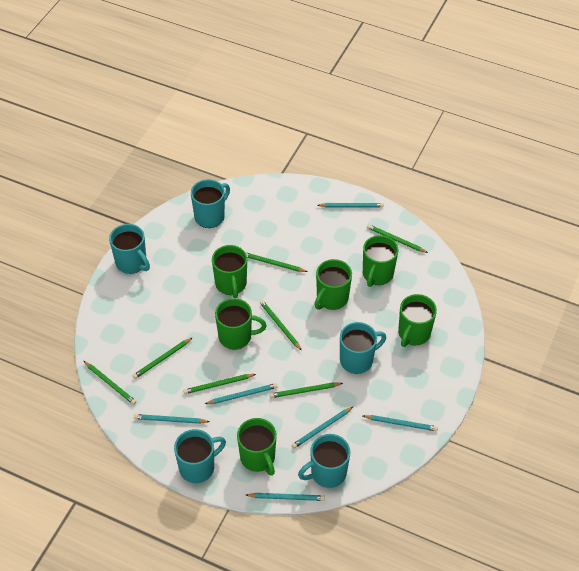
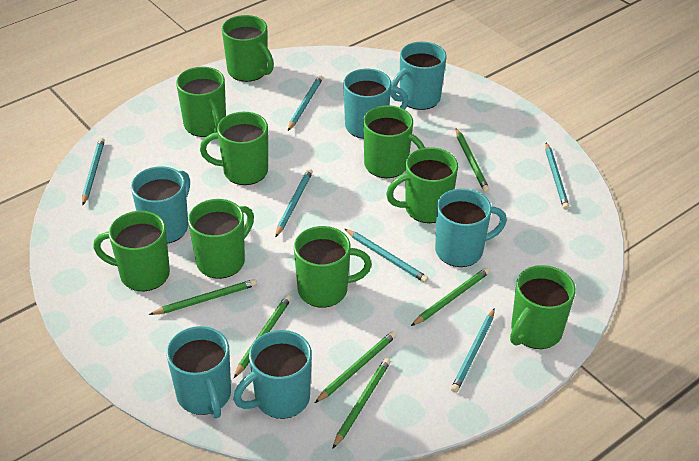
green mug: 6 -> 9
green pencil: 7 -> 6
turquoise mug: 5 -> 6

